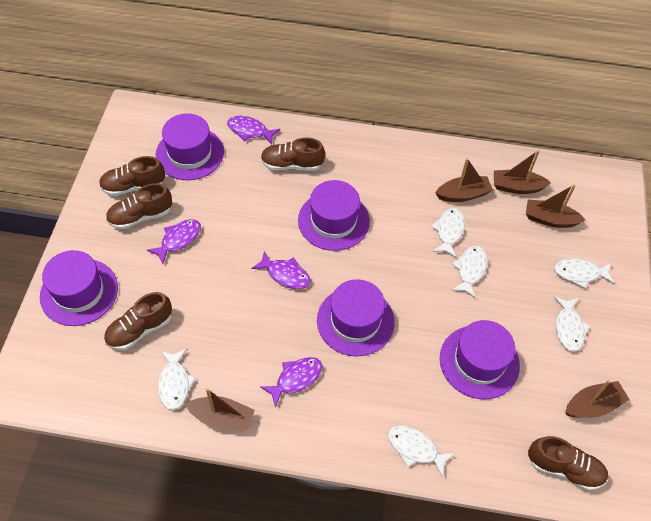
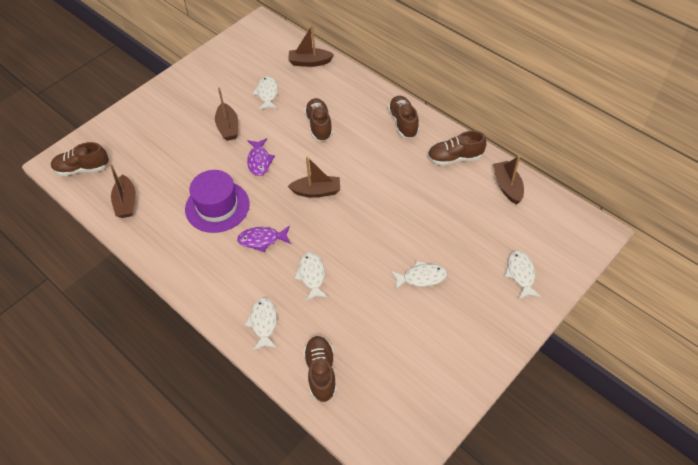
purple fish: 4 -> 2
purple hat: 5 -> 1
white fish: 6 -> 5

